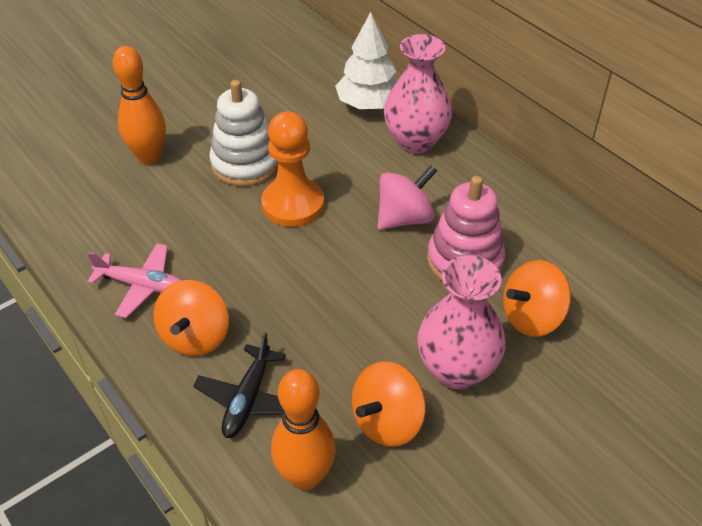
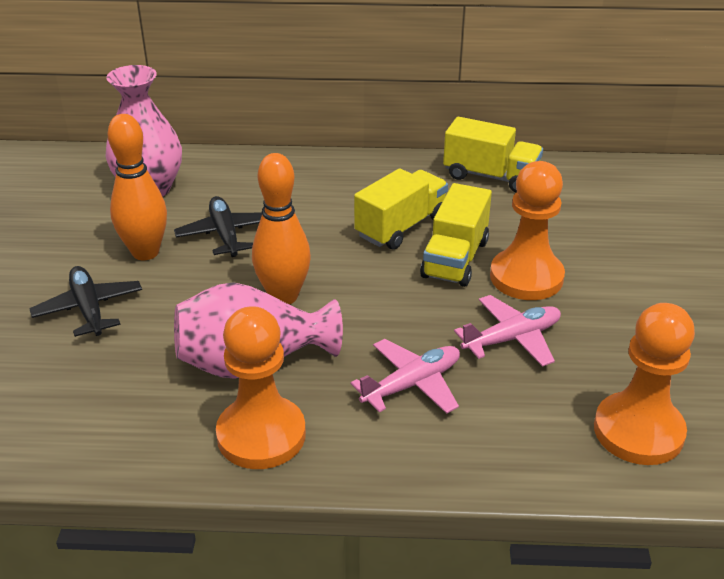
black plane: 1 -> 2
orange pawn: 1 -> 3
orange spinning top: 3 -> 0
pink plane: 1 -> 2
pink spinning top: 1 -> 0
pink stacking toy: 1 -> 0
white stacking toy: 1 -> 0
white tree: 1 -> 0
yellow truck: 0 -> 3

